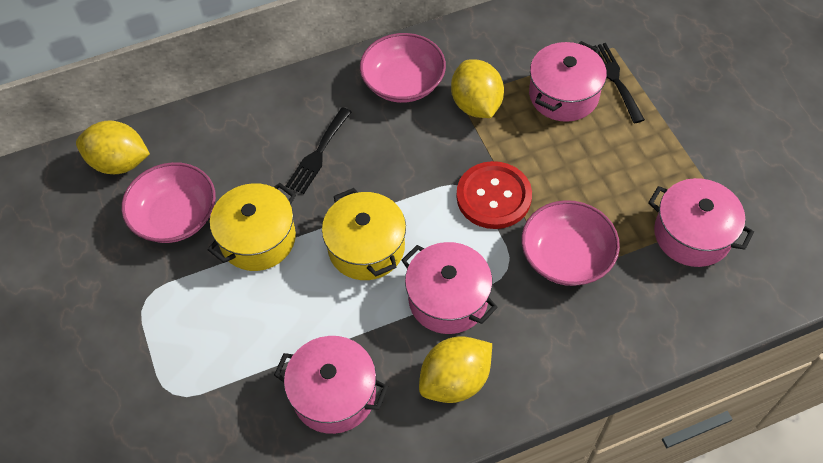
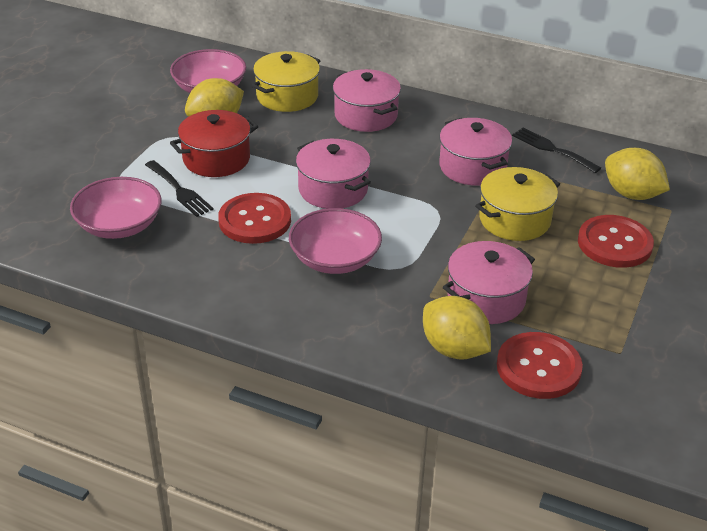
red button: 1 -> 3
red pot: 0 -> 1

